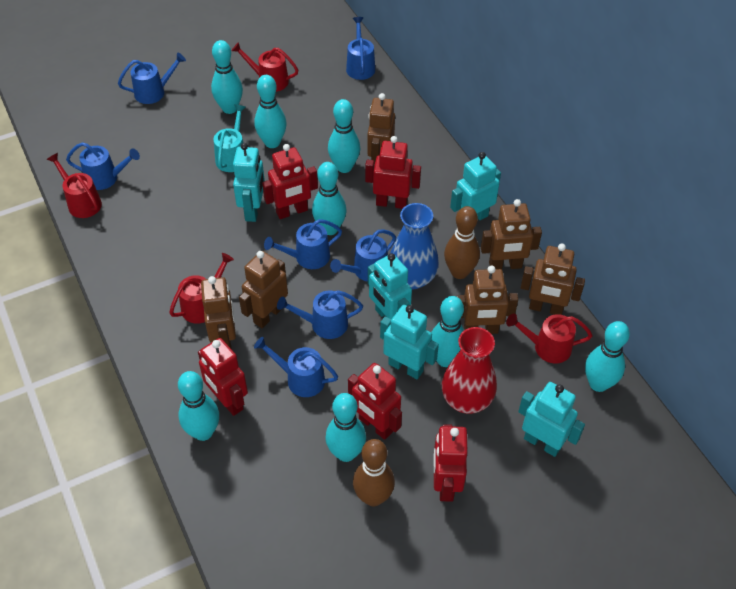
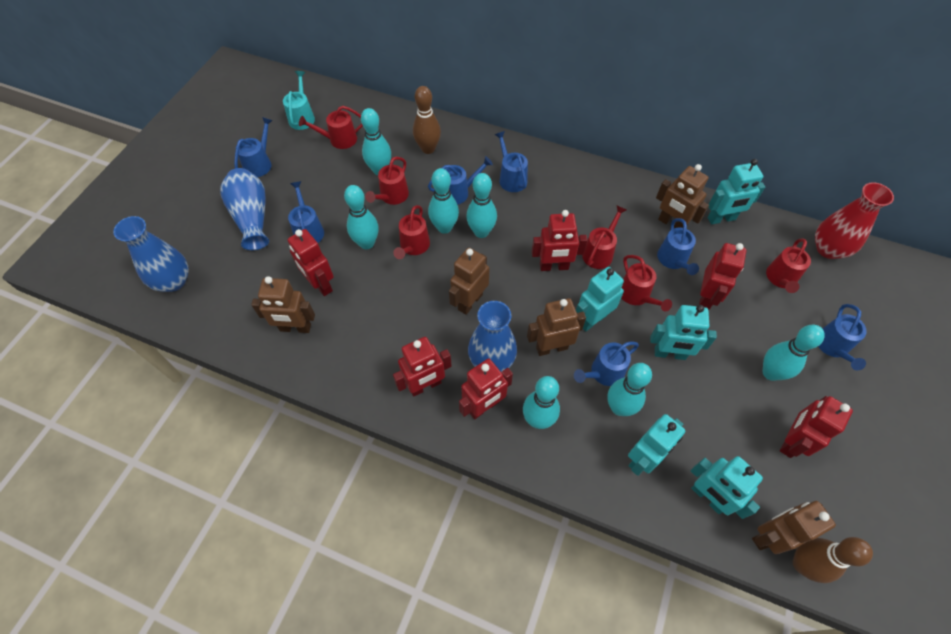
blue vase: 1 -> 3
brown robot: 6 -> 5
red robot: 5 -> 6
red watering can: 4 -> 6
turquoise bowling pin: 8 -> 7

